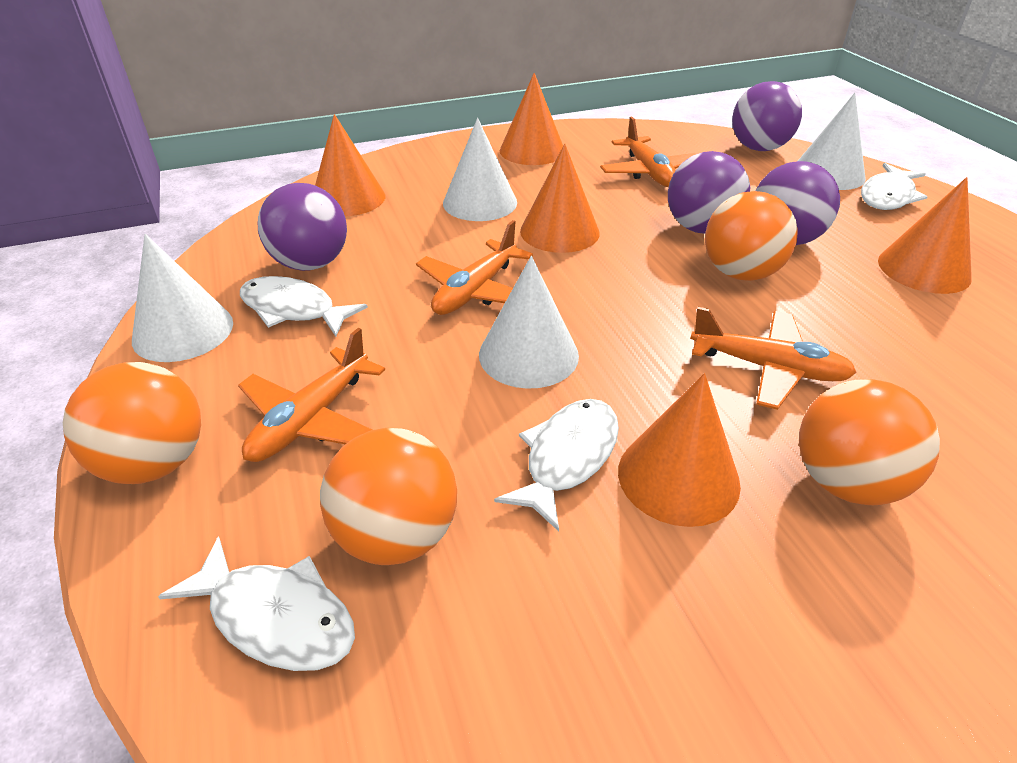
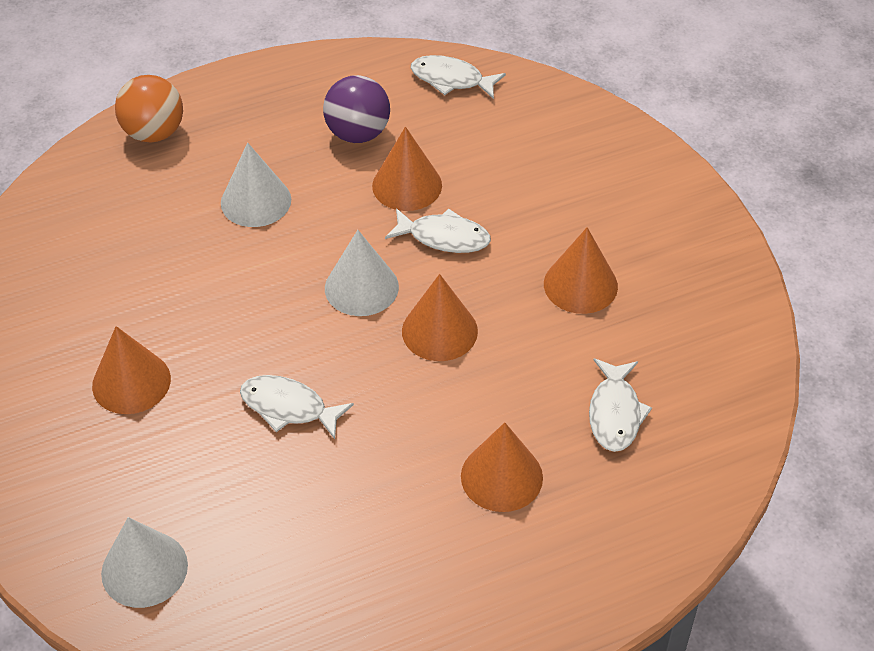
orange ball: 4 -> 1
orange plane: 4 -> 0
purple ball: 4 -> 1
white cone: 4 -> 3

